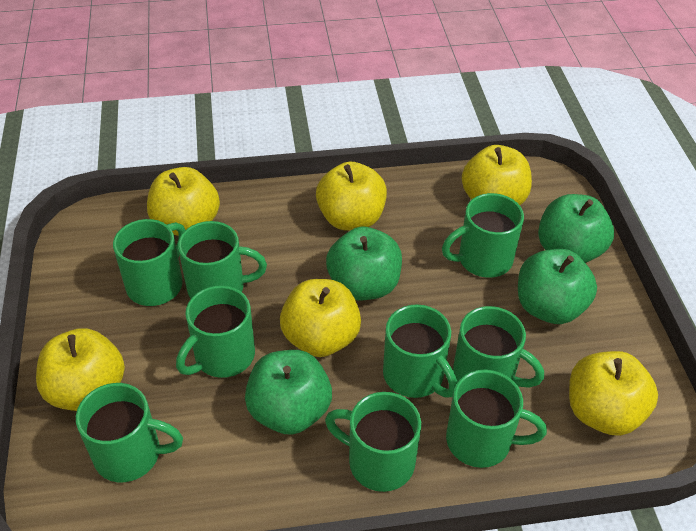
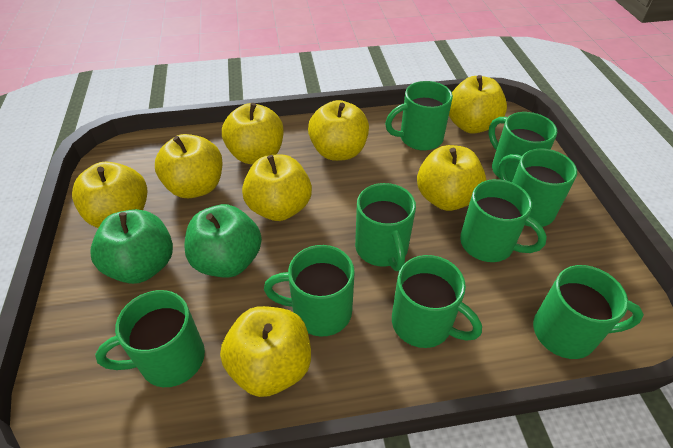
green apple: 4 -> 2
yellow apple: 6 -> 8

